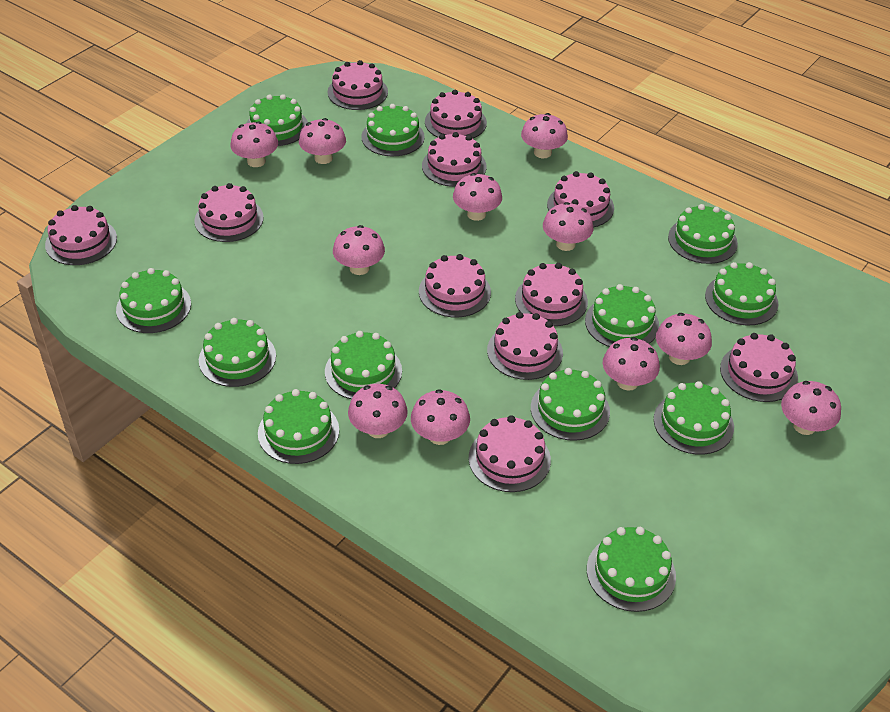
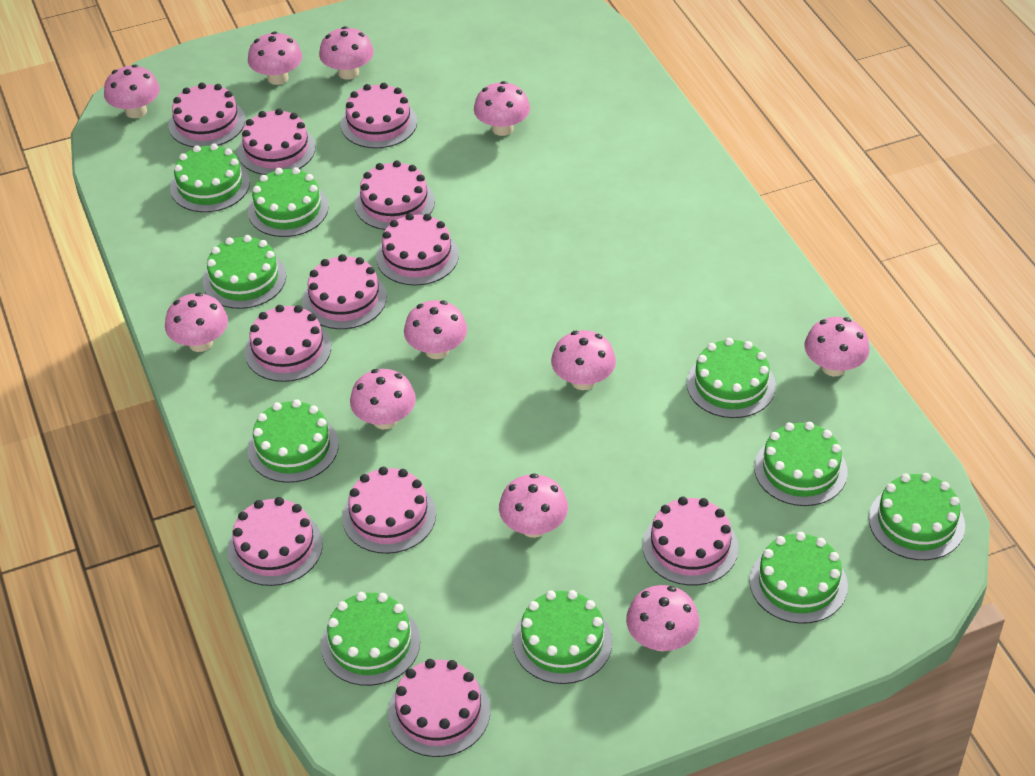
green cake: 12 -> 10

